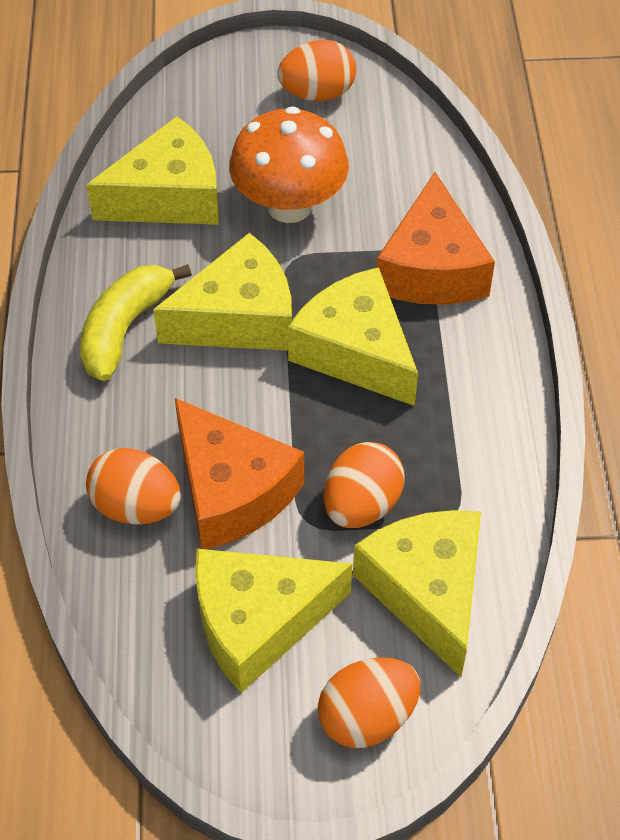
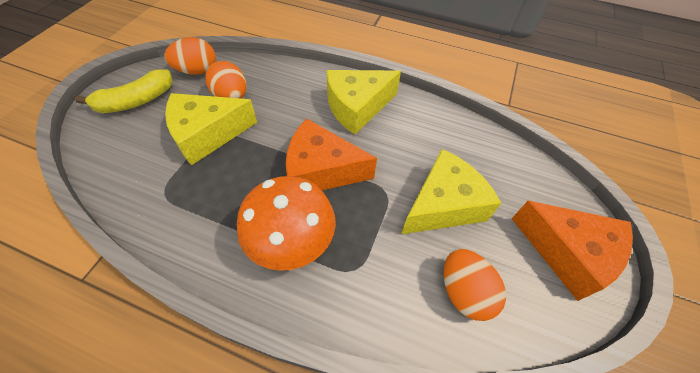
orange egg: 4 -> 3
yellow cheese: 5 -> 3

